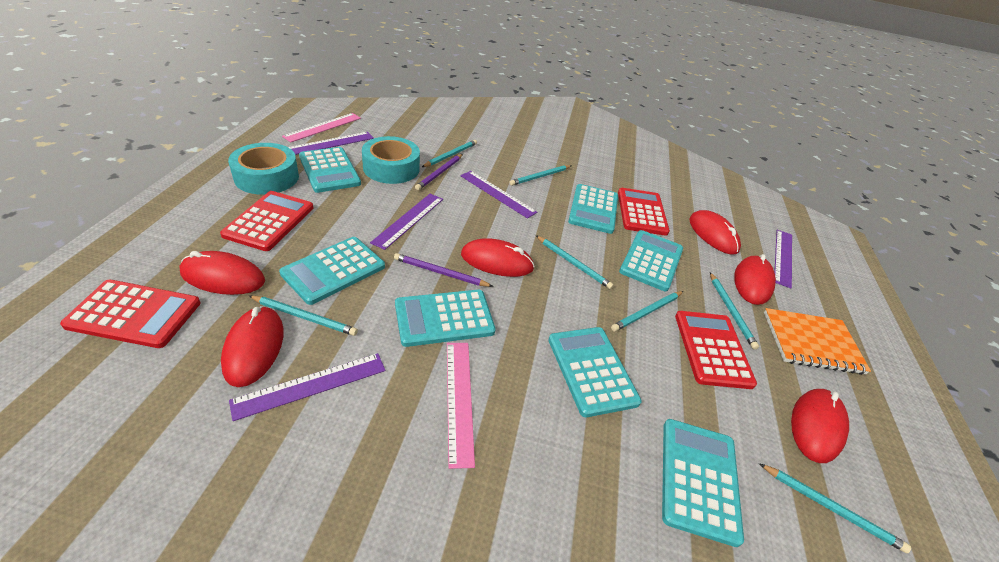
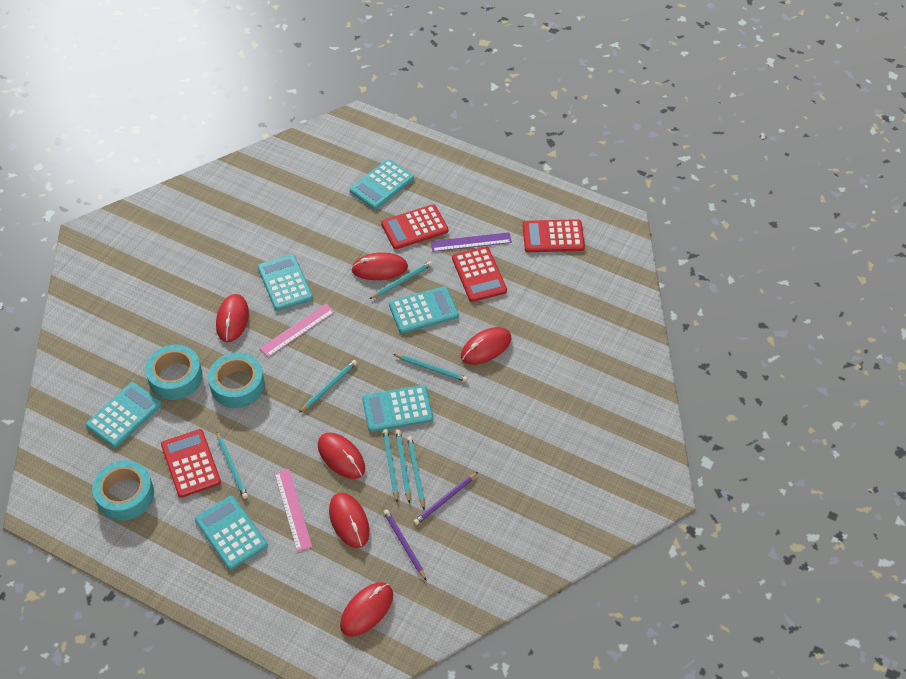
orange notebook: 1 -> 0
purple ruler: 5 -> 1
turquoise calculator: 7 -> 6
turquoise tape: 2 -> 3

